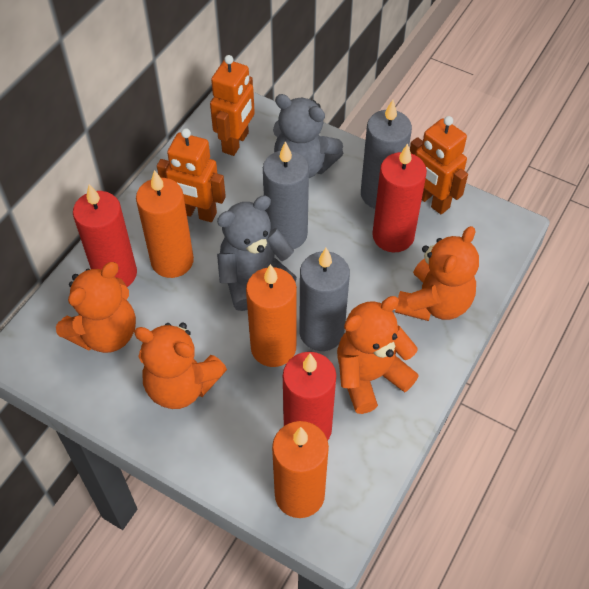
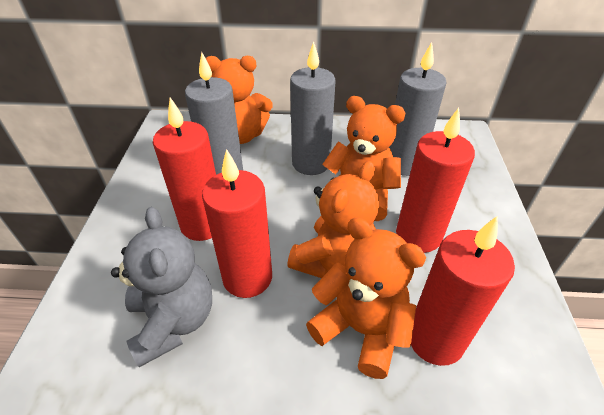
grey teddy bear: 2 -> 1
orange candle: 3 -> 0
orange robot: 3 -> 0
red candle: 3 -> 4

